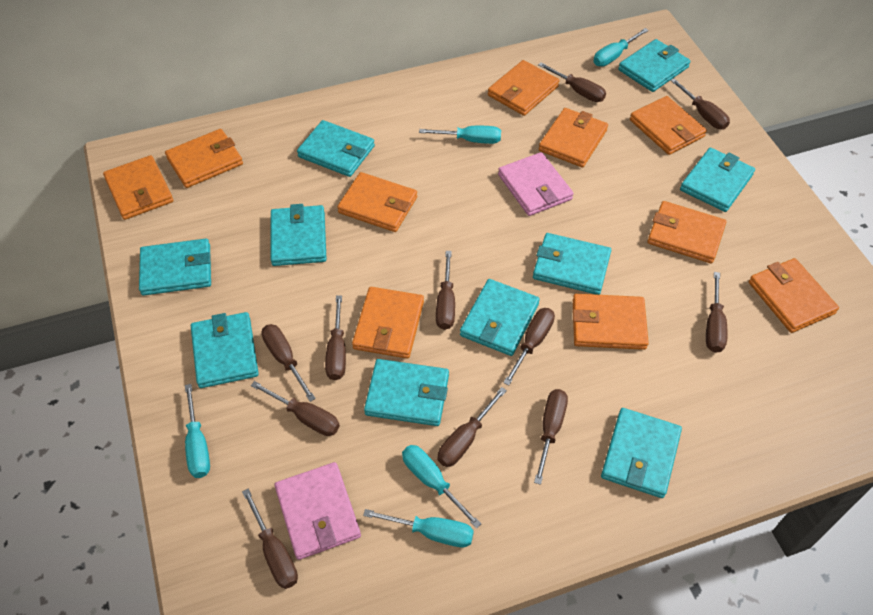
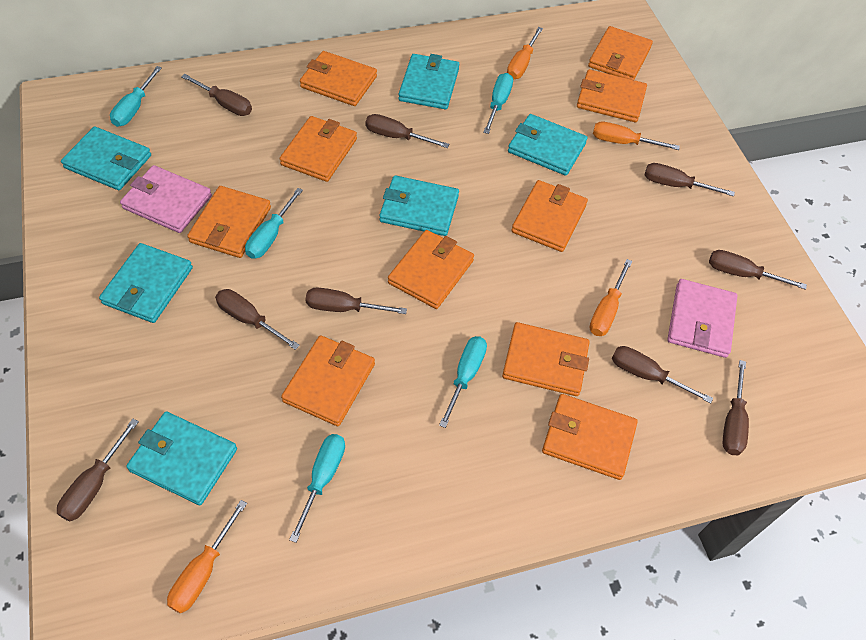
brown screwdriver: 11 -> 9
orange screwdriver: 0 -> 4
turquoise wallet: 10 -> 6

